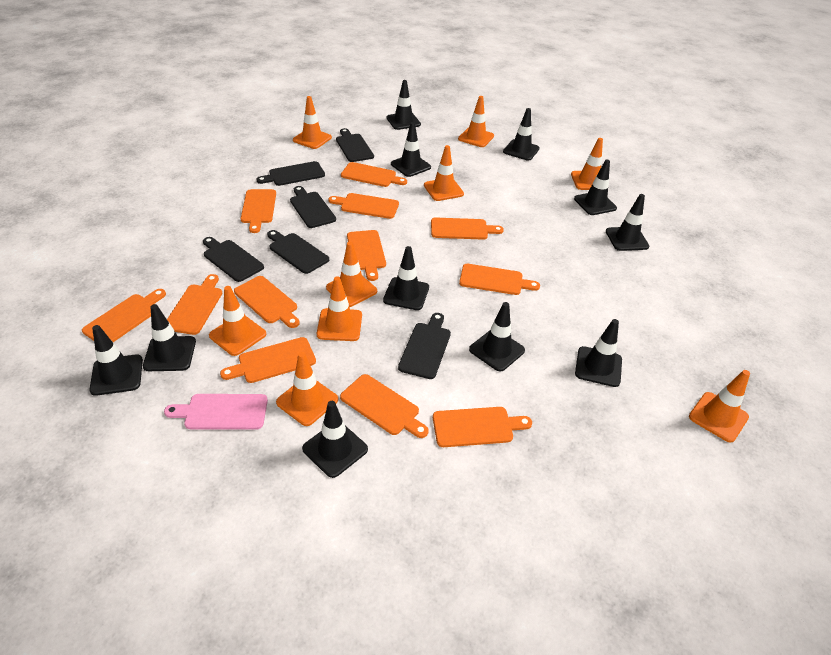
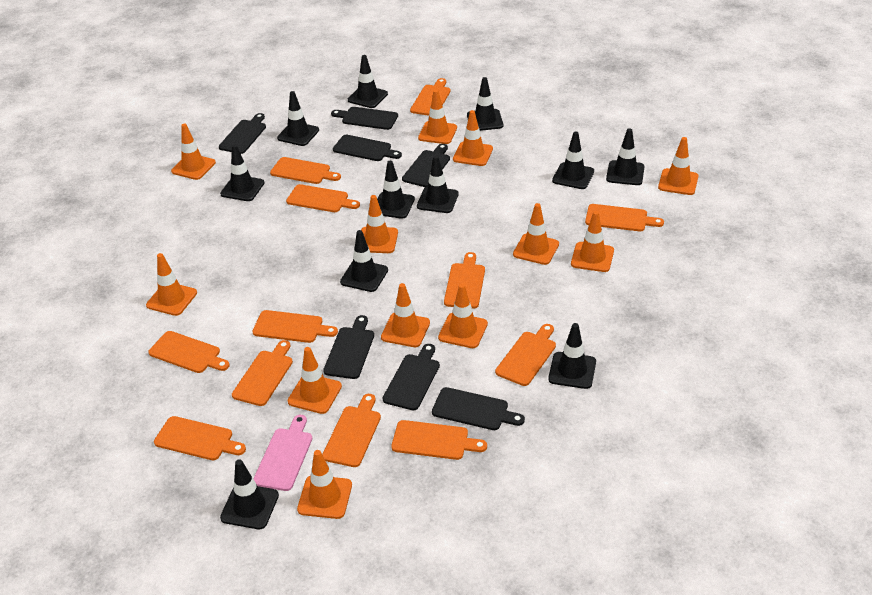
black cutting board: 6 -> 7
orange traffic cone: 9 -> 12

